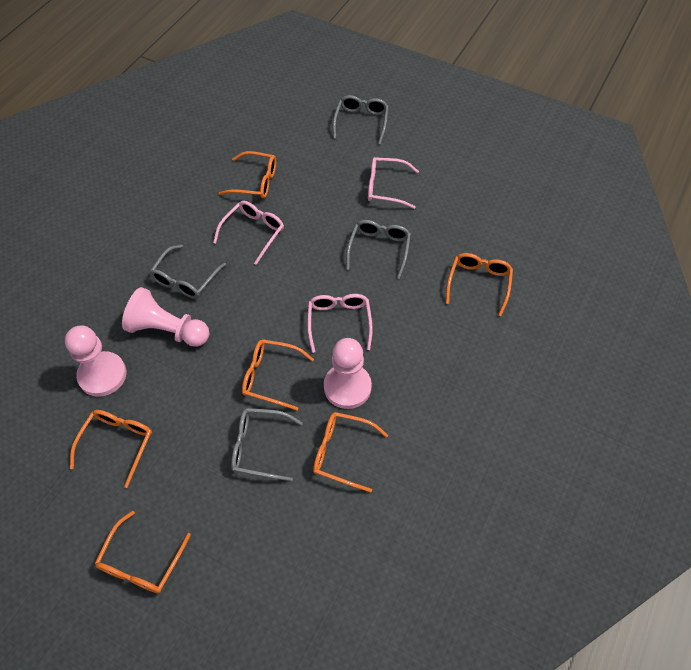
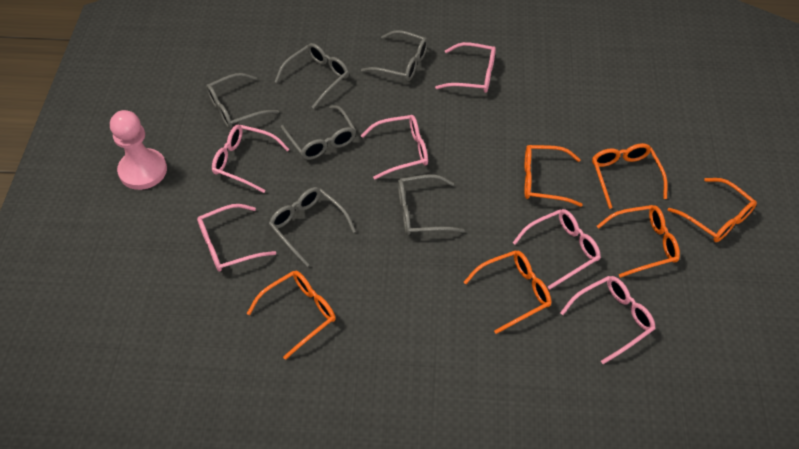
grey glasses: 4 -> 6
pink glasses: 3 -> 6
pink pawn: 3 -> 1

